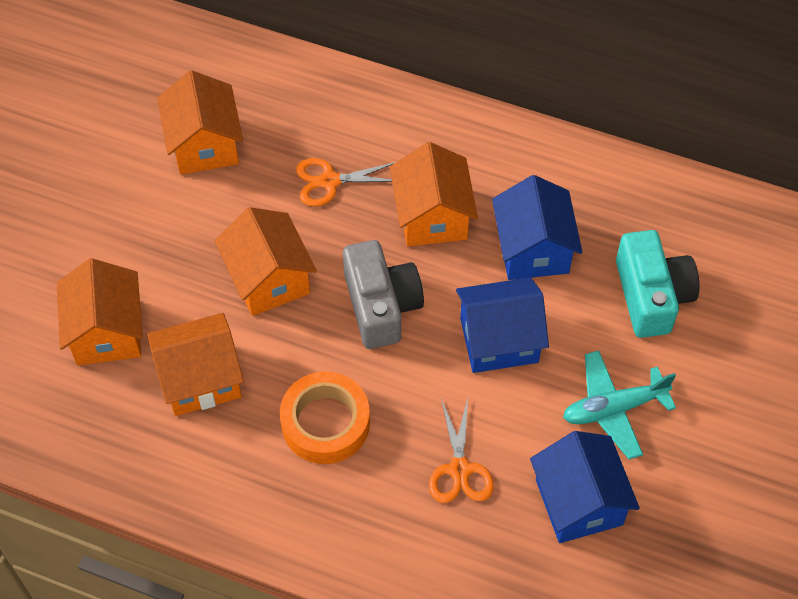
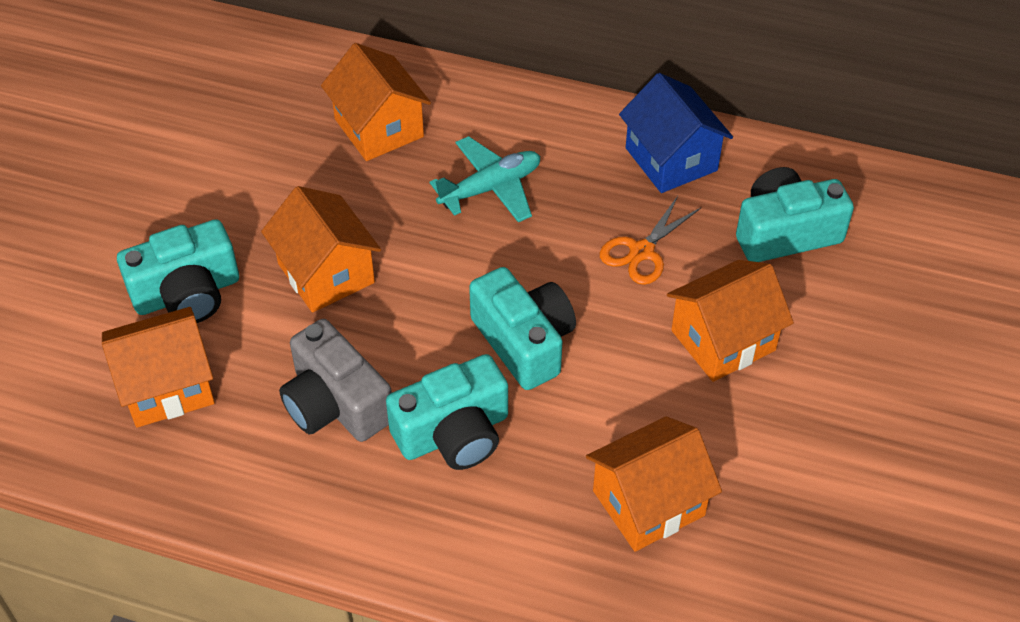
blue house: 3 -> 1
orange scissors: 2 -> 1
orange tape: 1 -> 0
turquoise camera: 1 -> 4

